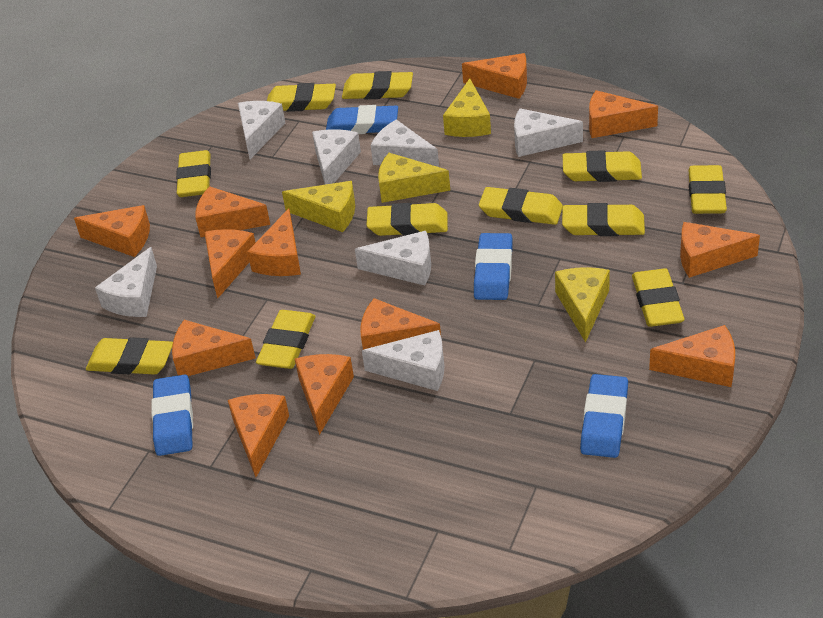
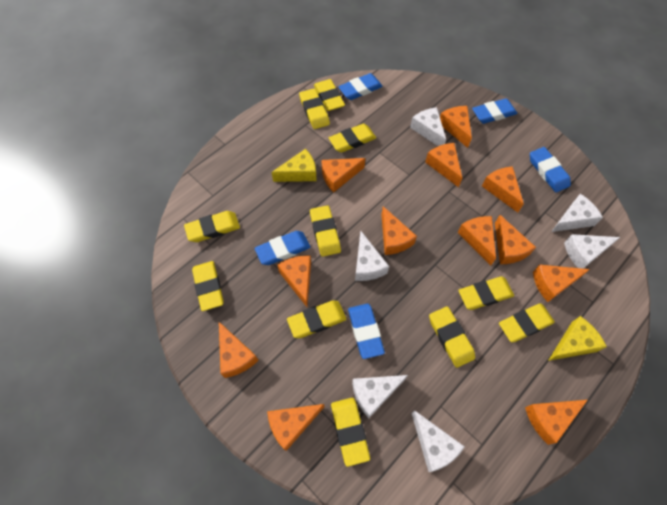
blue eraser: 4 -> 5
white cheese: 7 -> 6
yellow cheese: 4 -> 2

